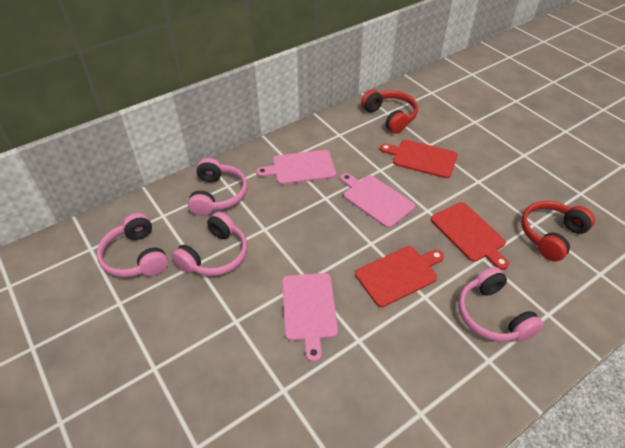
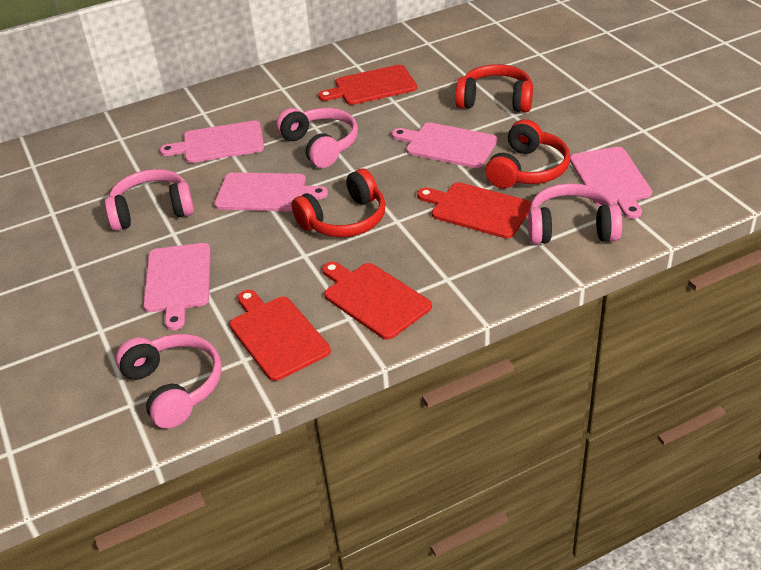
pink cutting board: 3 -> 5
red cutting board: 3 -> 4
red headphones: 2 -> 3

